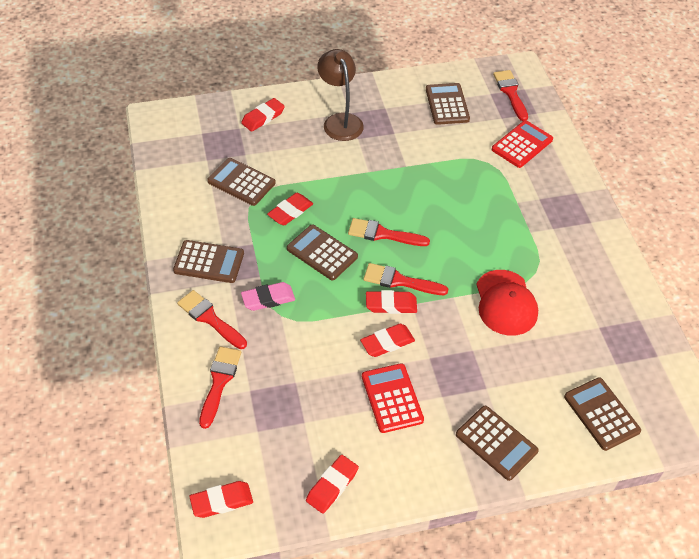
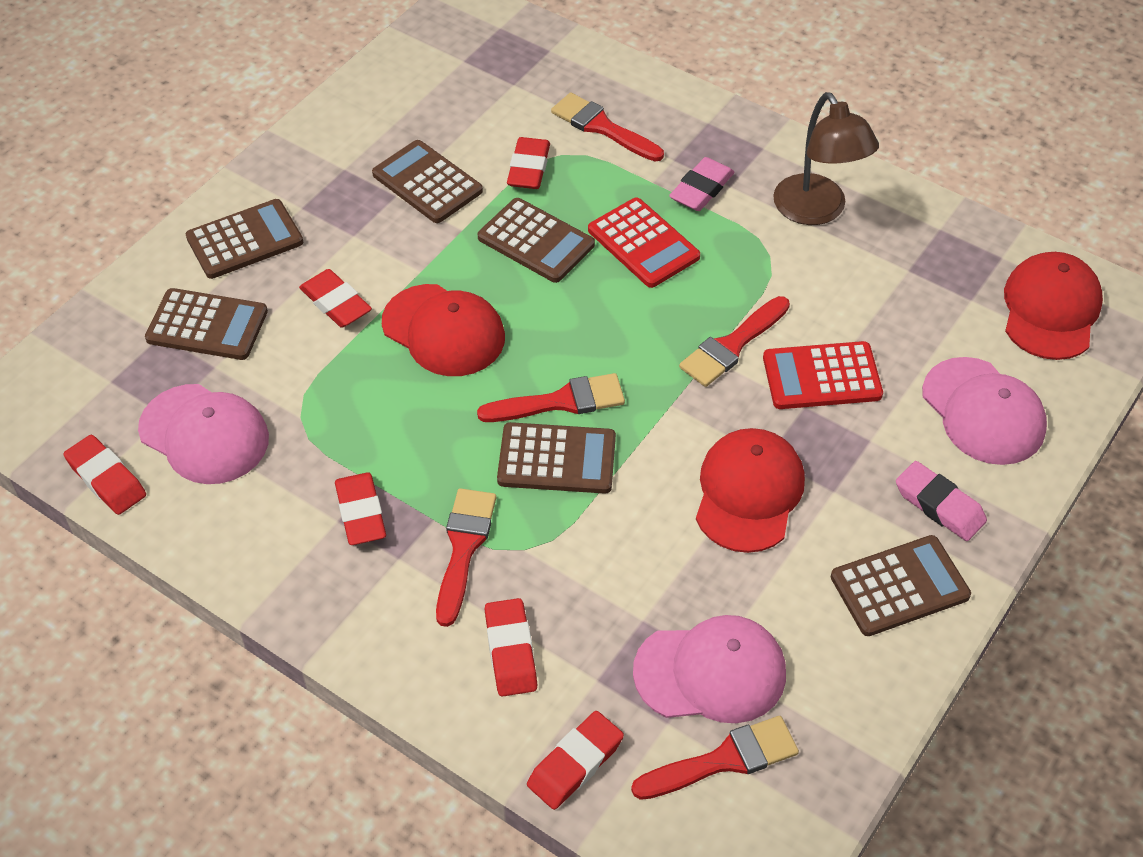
pink cap: 0 -> 3
pink eraser: 1 -> 2
red cap: 1 -> 3

